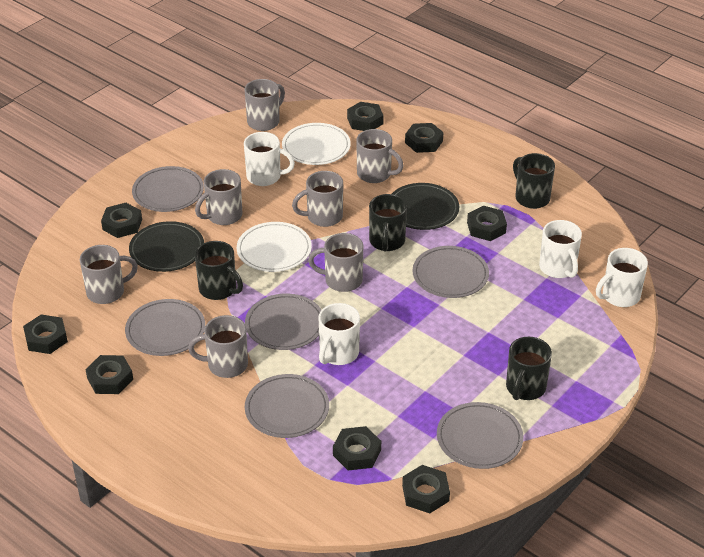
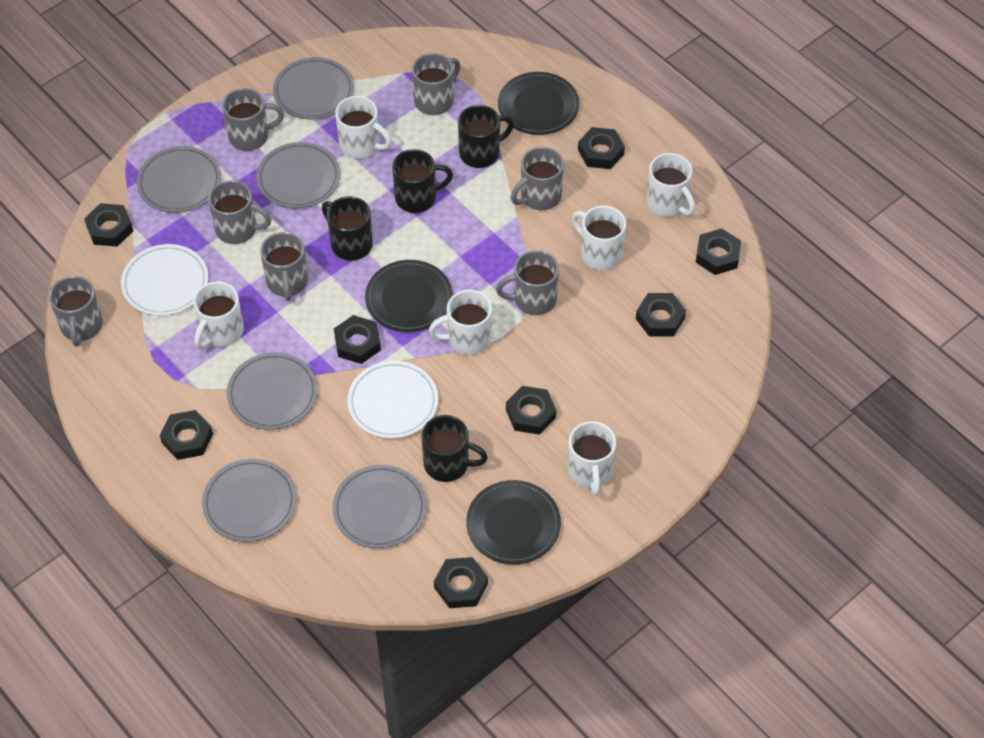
black plate: 2 -> 3
white mug: 4 -> 6

